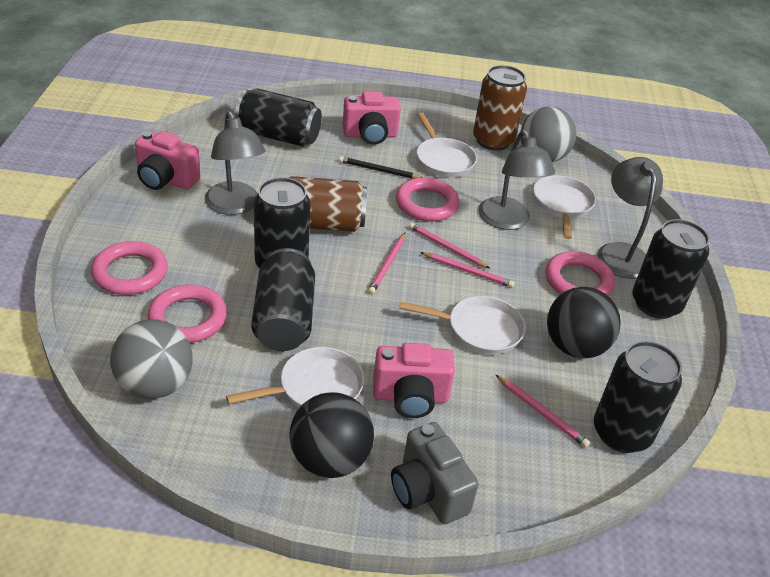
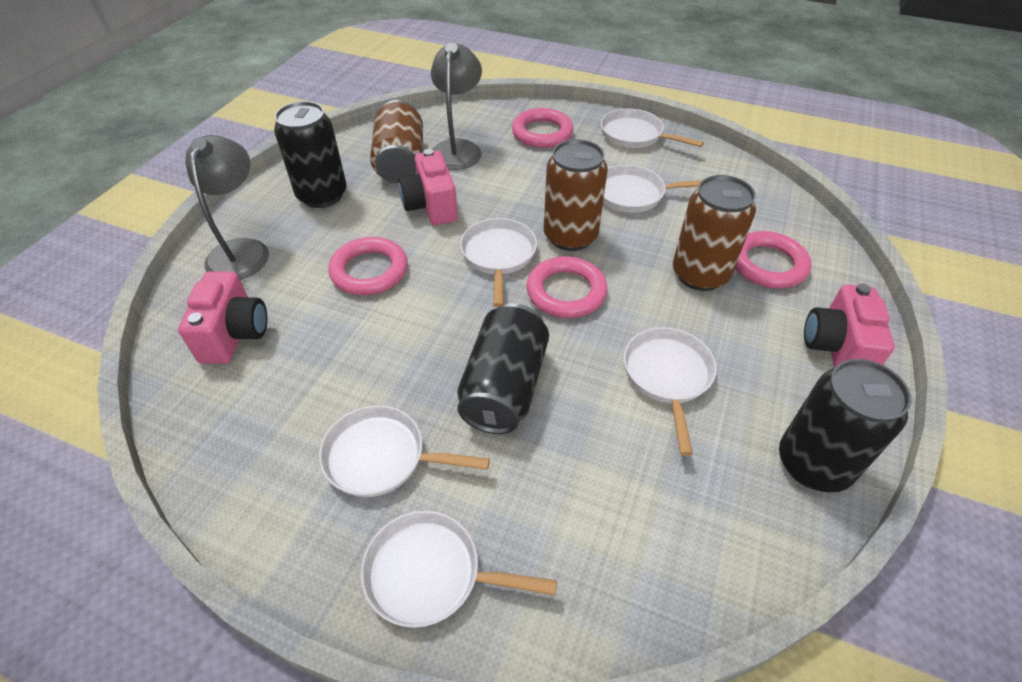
black ball: 2 -> 0
black can: 5 -> 3
black pencil: 1 -> 0
brown can: 2 -> 3
grey ball: 2 -> 0
grey camera: 1 -> 0
grey lamp: 3 -> 2
pink pencil: 4 -> 0
white pan: 4 -> 6

